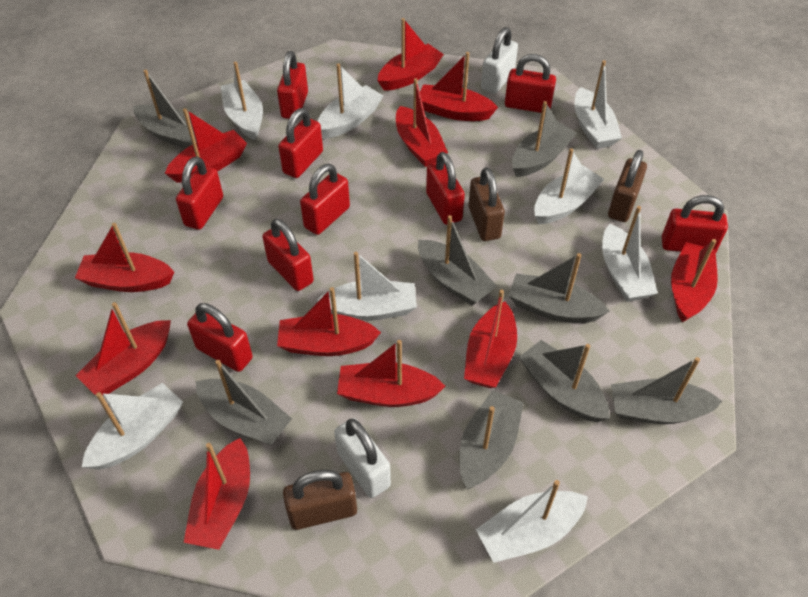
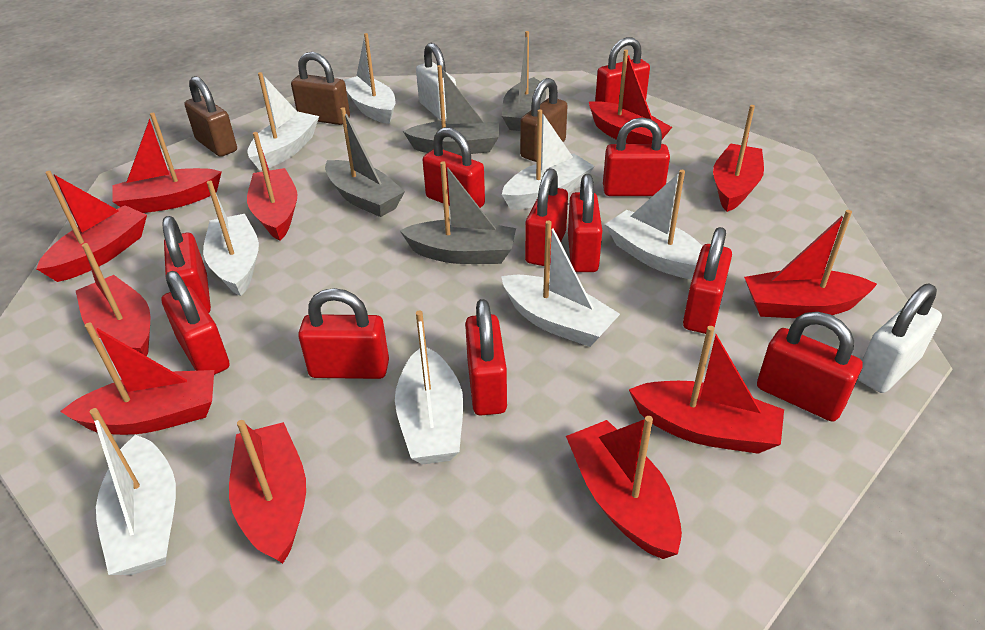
grey boat: 8 -> 4
red padlock: 9 -> 11

